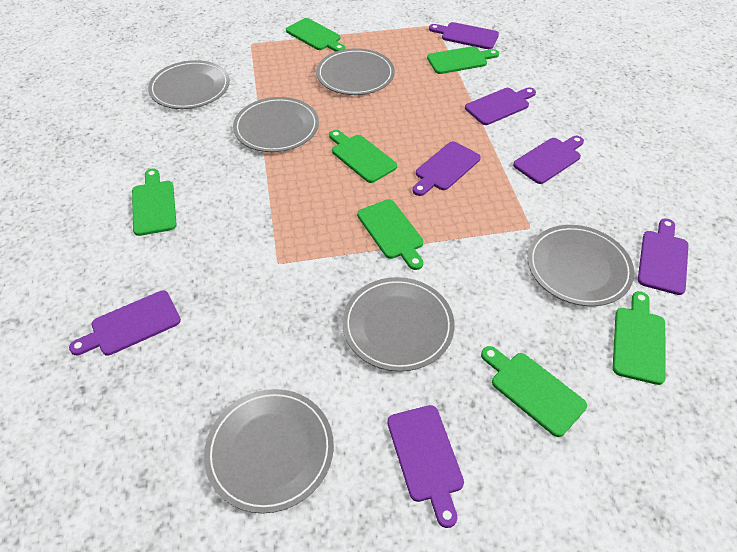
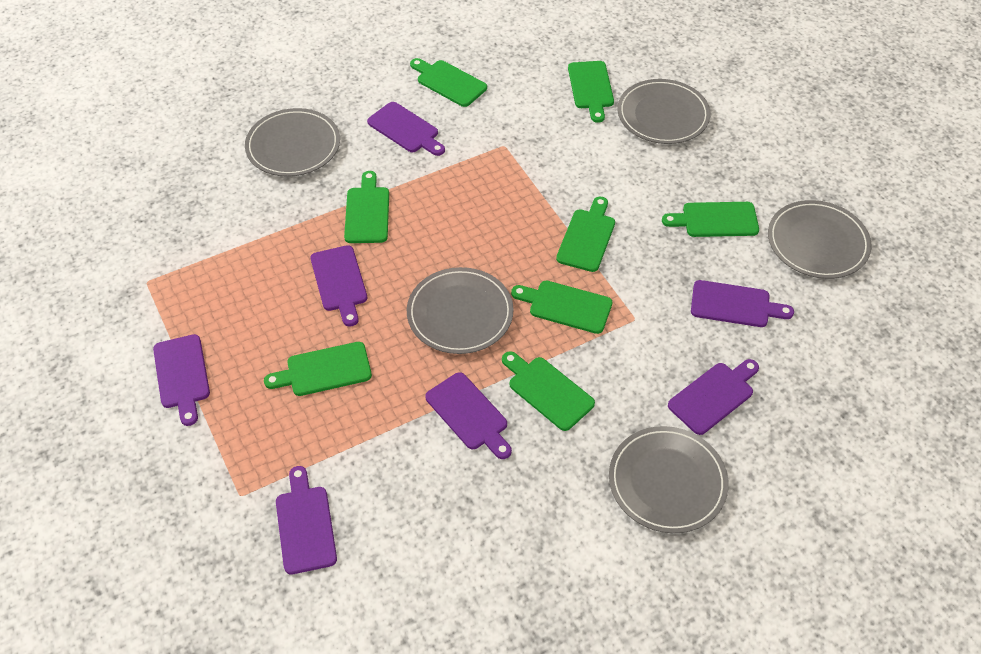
green cutting board: 7 -> 8
grey plate: 6 -> 5

